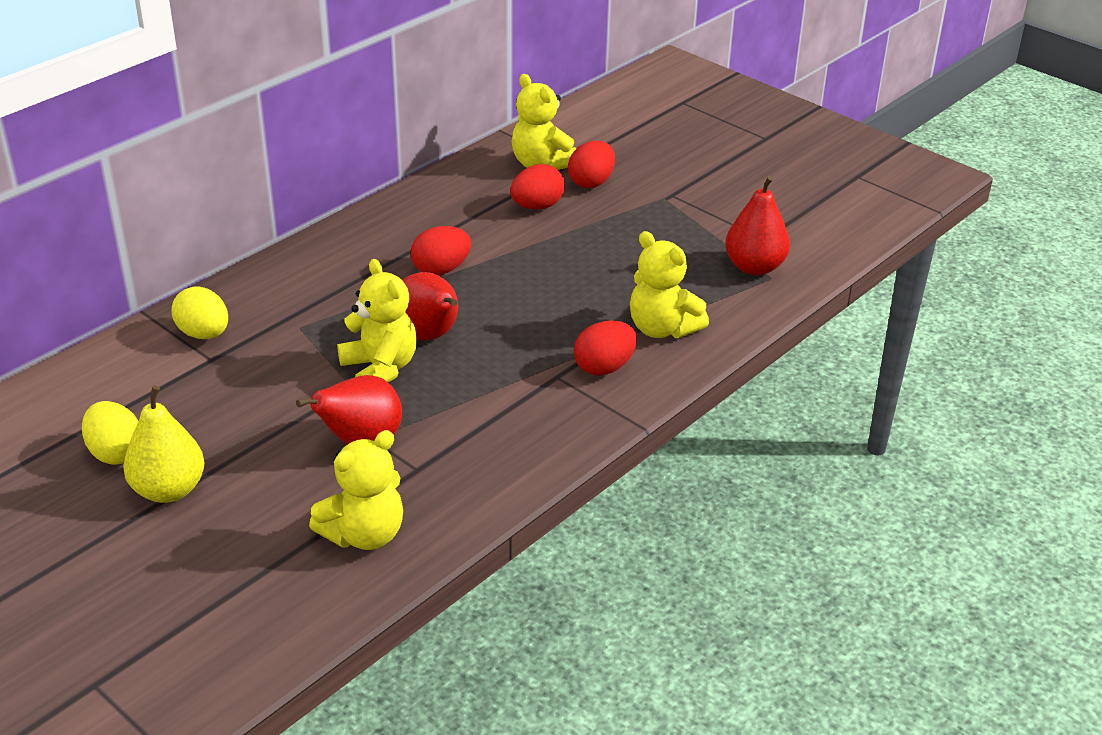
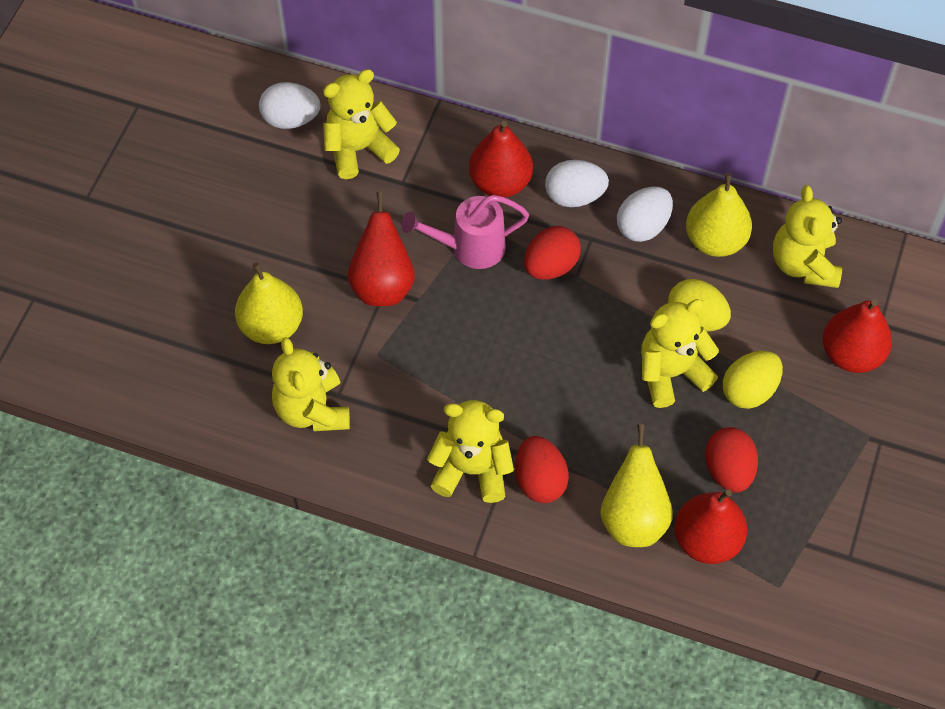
pink watering can: 0 -> 1
red egg: 4 -> 3
red pear: 3 -> 4
white egg: 0 -> 3
yellow pear: 1 -> 3
yellow teddy bear: 4 -> 5

